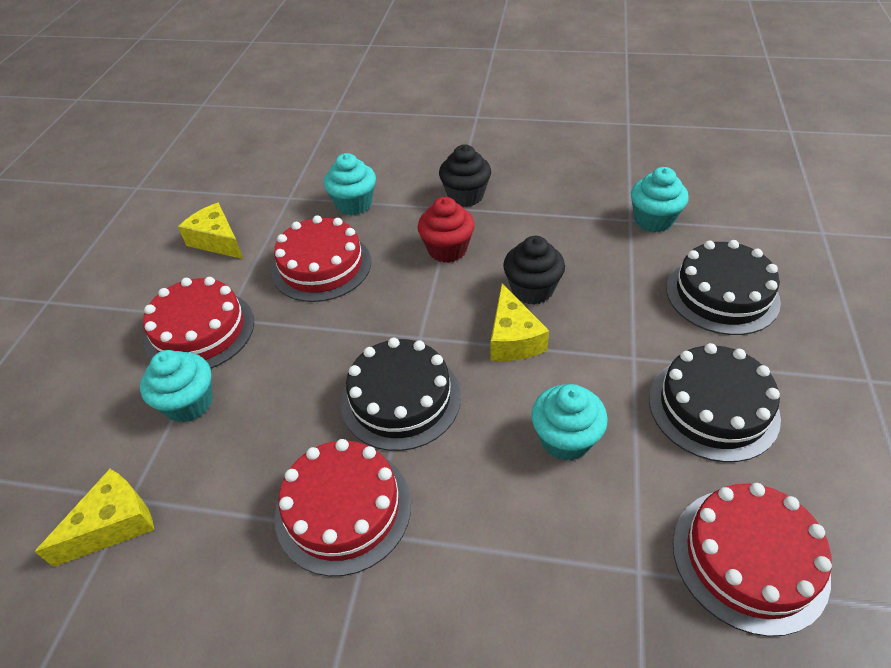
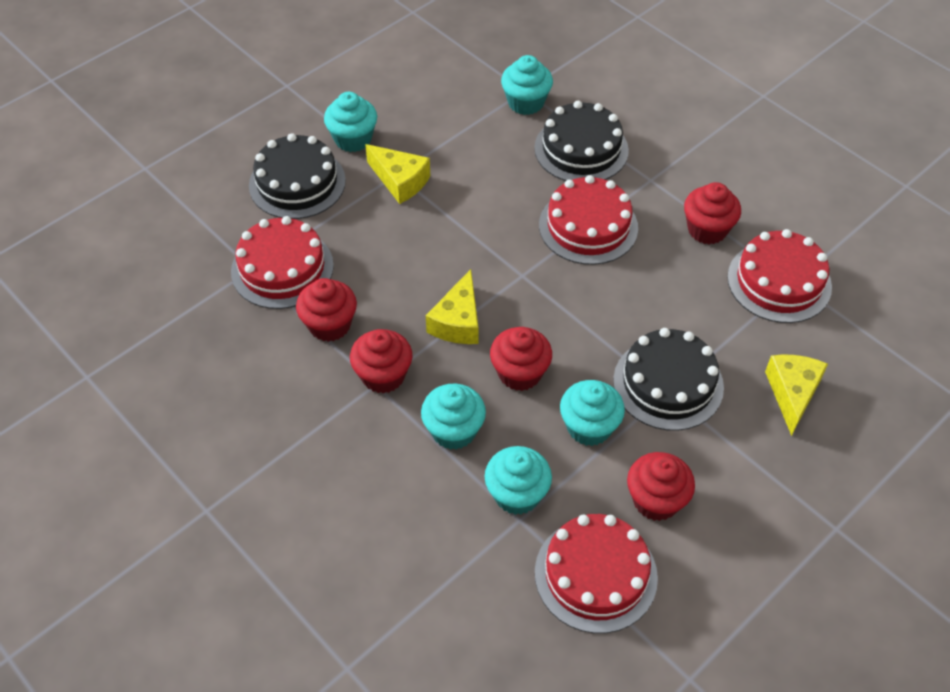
black cupcake: 2 -> 0
red cupcake: 1 -> 5
turquoise cupcake: 4 -> 5

